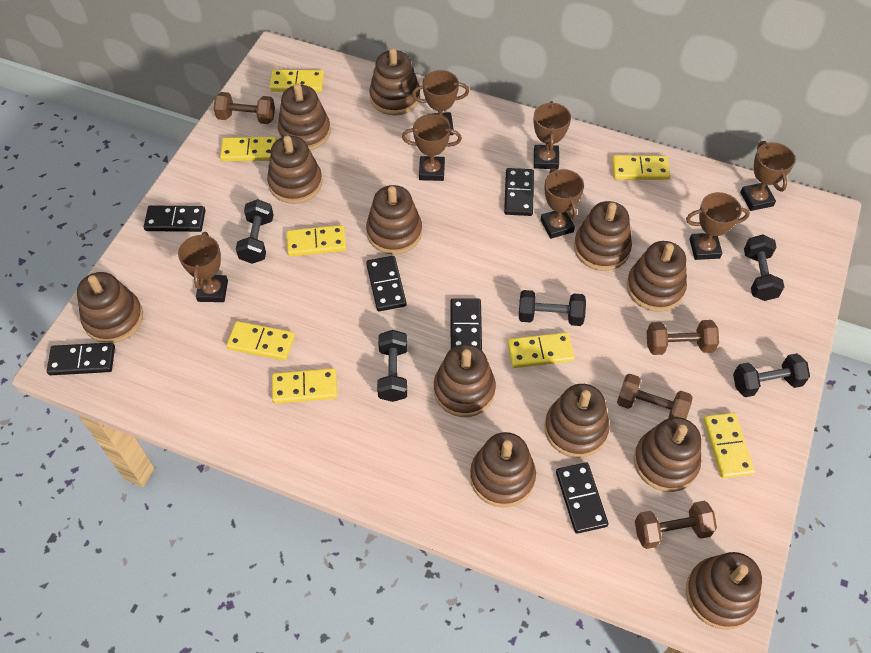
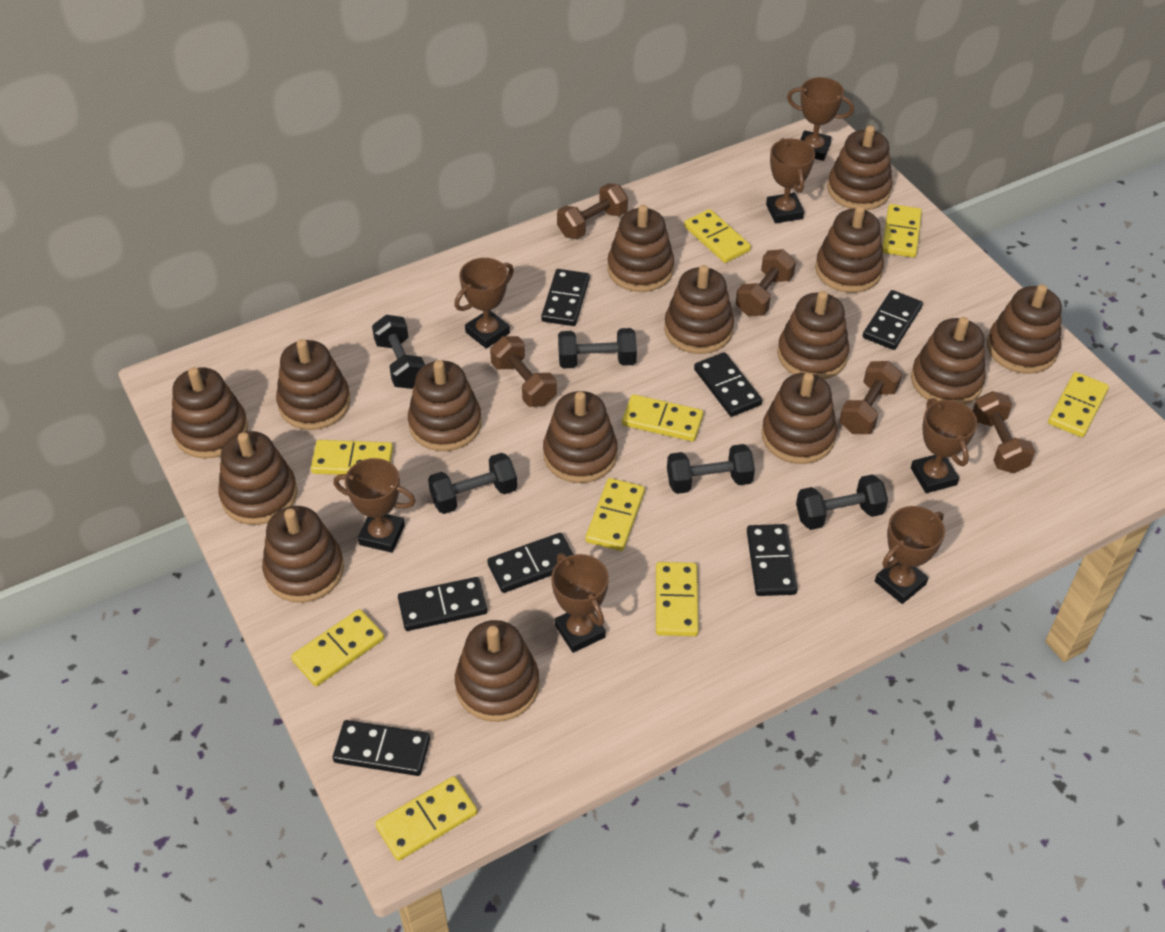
black domino: 6 -> 7
brown dumbbell: 4 -> 5
brown stacking toy: 12 -> 15
yellow domino: 8 -> 9

